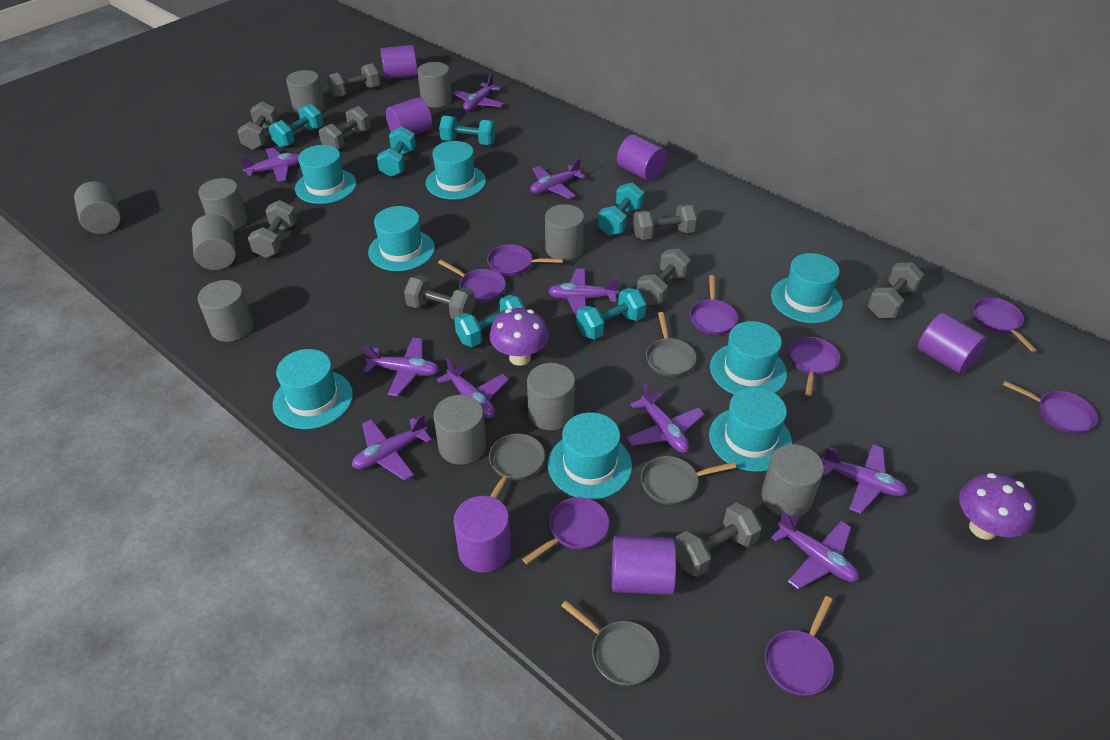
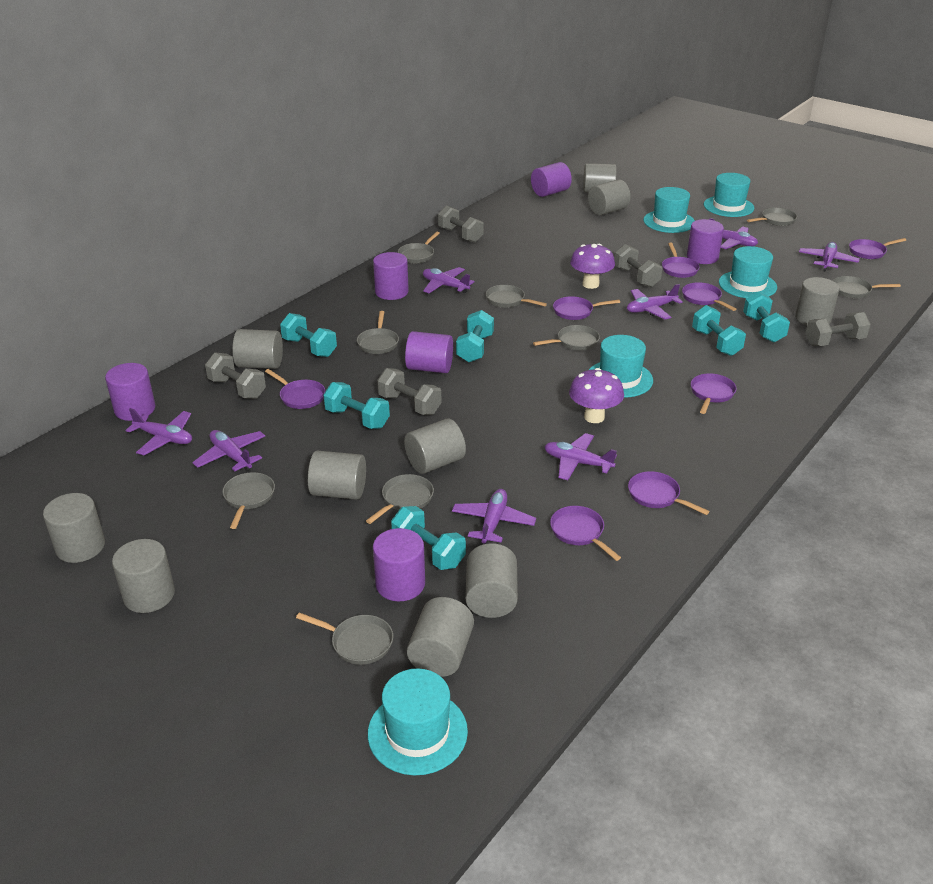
grey dumbbell: 9 -> 5
grey pan: 4 -> 9
purple plane: 10 -> 8
turquoise hat: 8 -> 5

